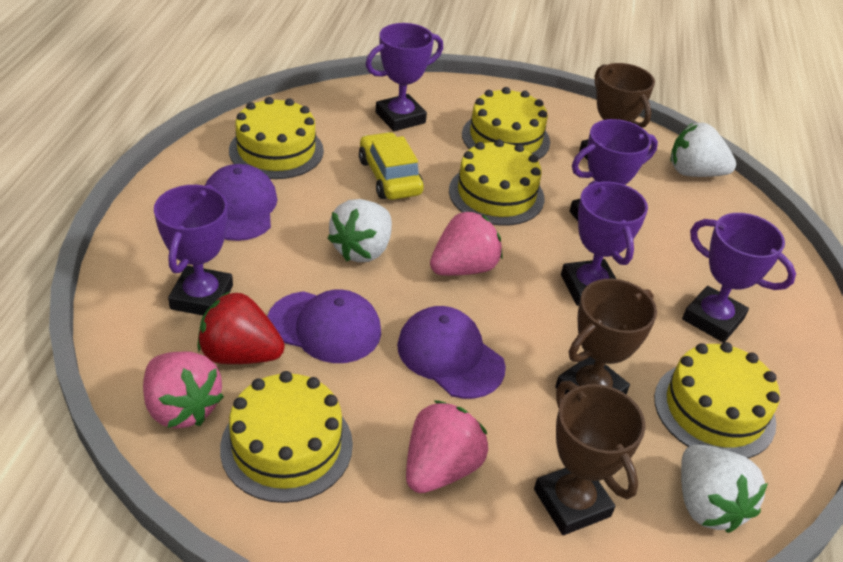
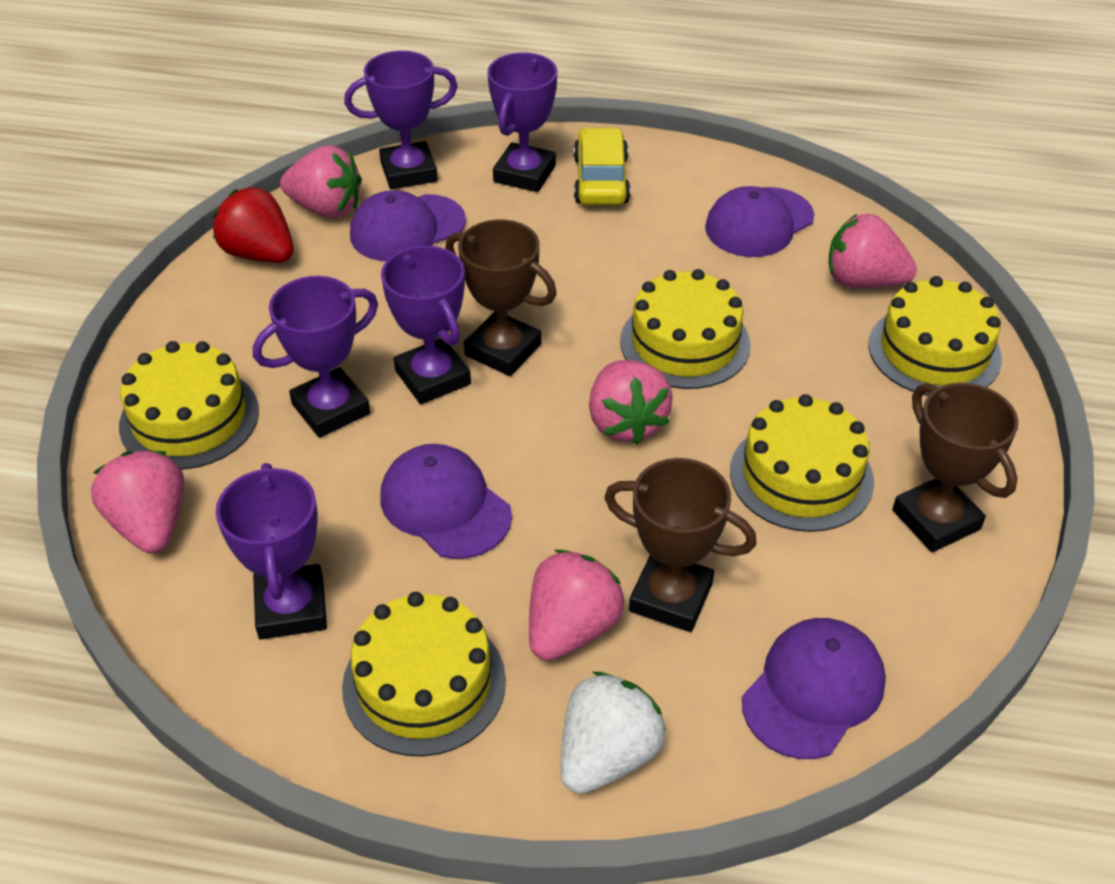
pink strawberry: 3 -> 5
purple cap: 3 -> 4
white strawberry: 3 -> 1

